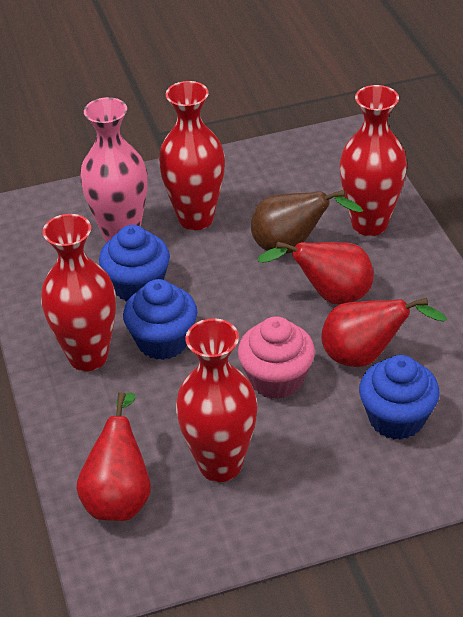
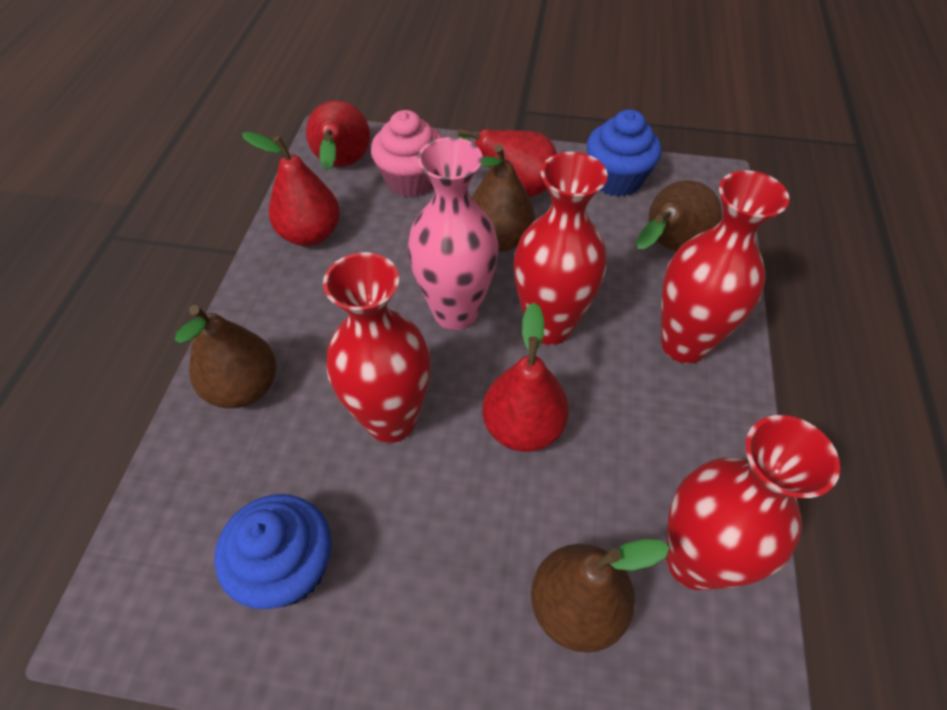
blue cupcake: 3 -> 2
brown pear: 1 -> 4
red pear: 3 -> 4

